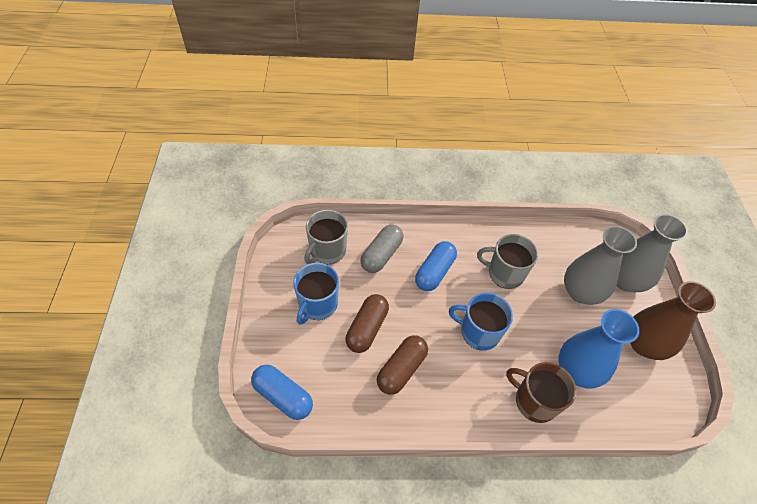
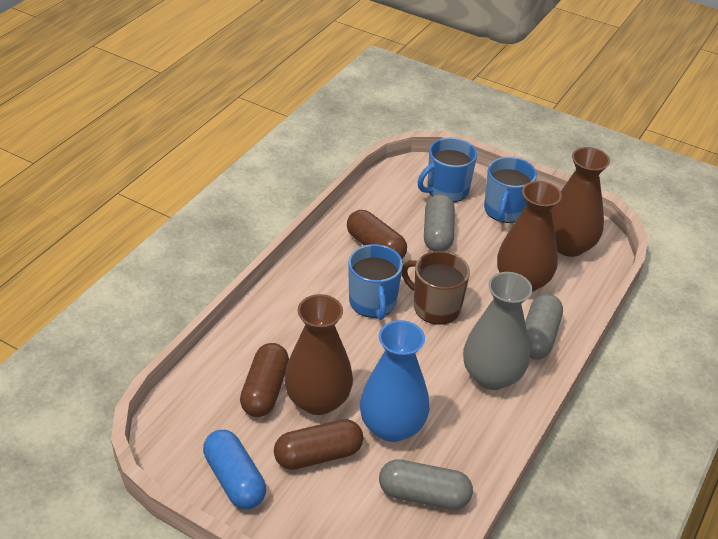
blue capsule: 2 -> 1
blue mug: 2 -> 3
brown capsule: 2 -> 3
brown vase: 1 -> 3
grey capsule: 1 -> 3
grey mug: 2 -> 0
grey vase: 2 -> 1

